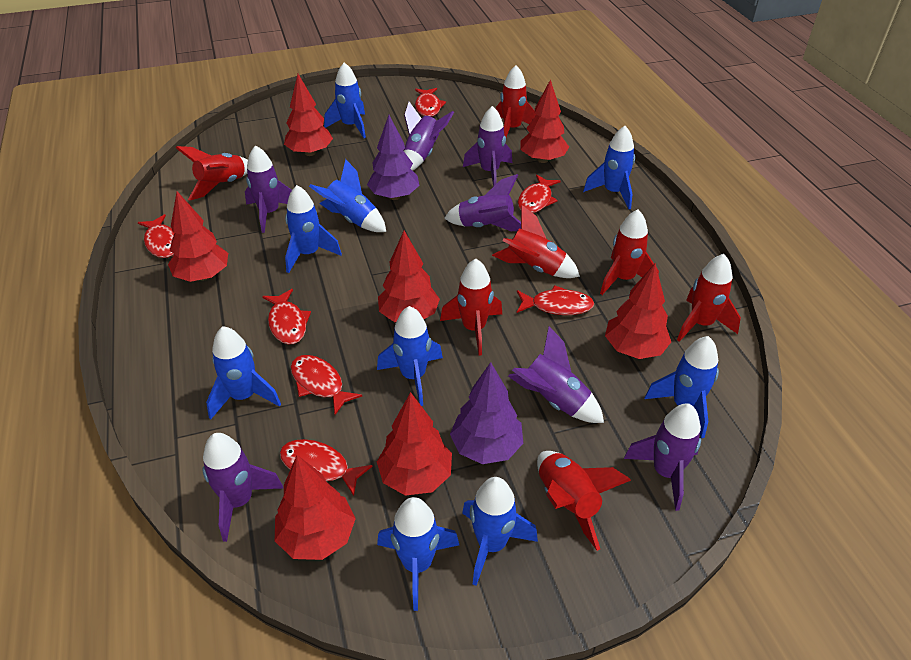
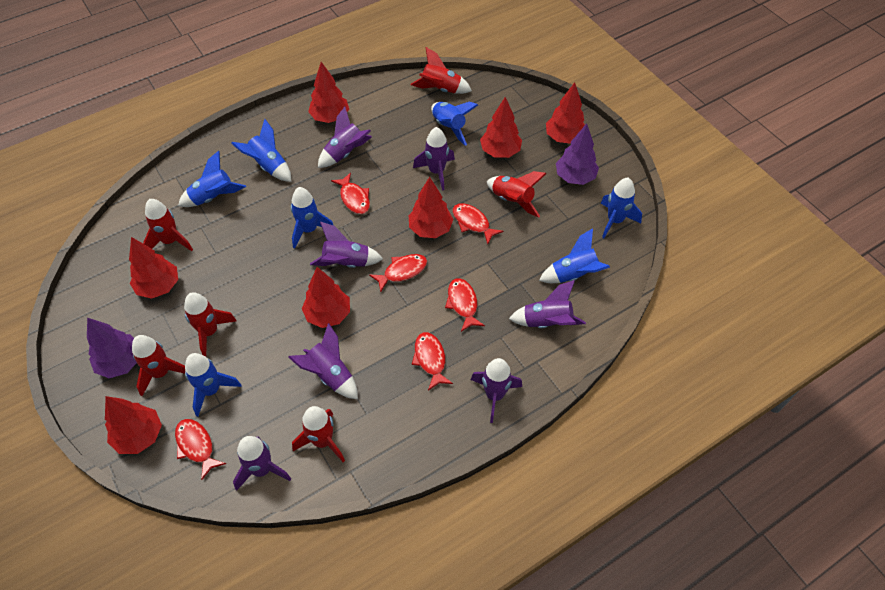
blue rocket: 9 -> 7
red fish: 7 -> 6
red rocket: 7 -> 6

